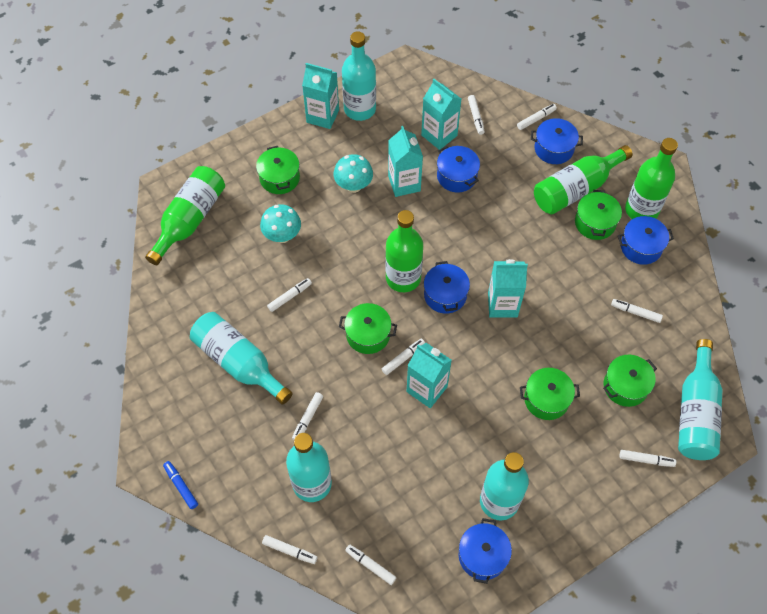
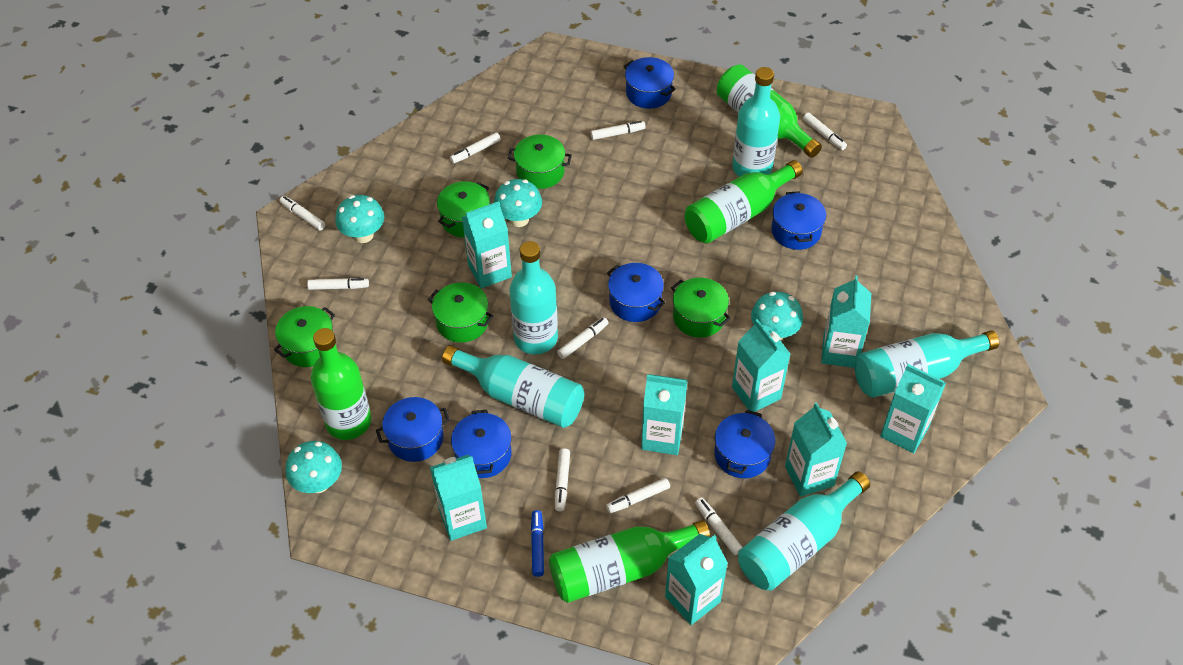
blue pot: 5 -> 6
turquoise carton: 5 -> 8
turquoise mushroom: 2 -> 4

